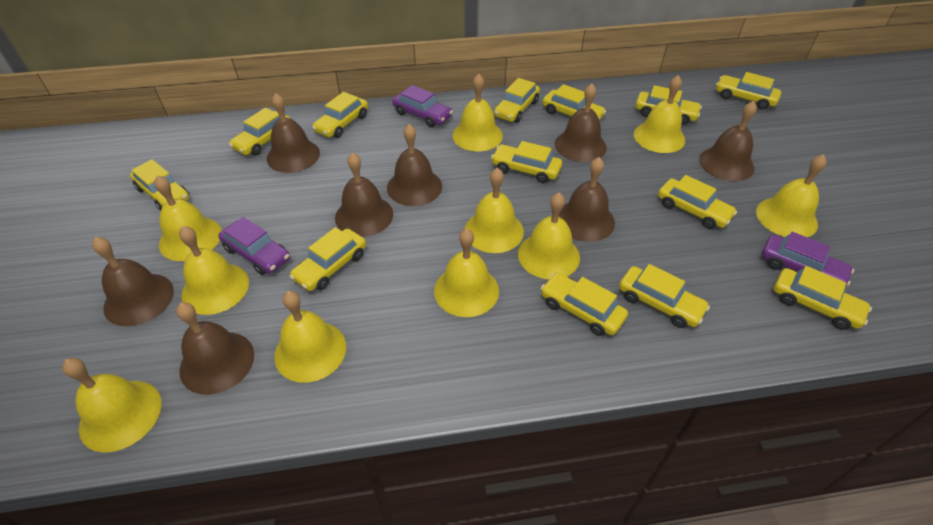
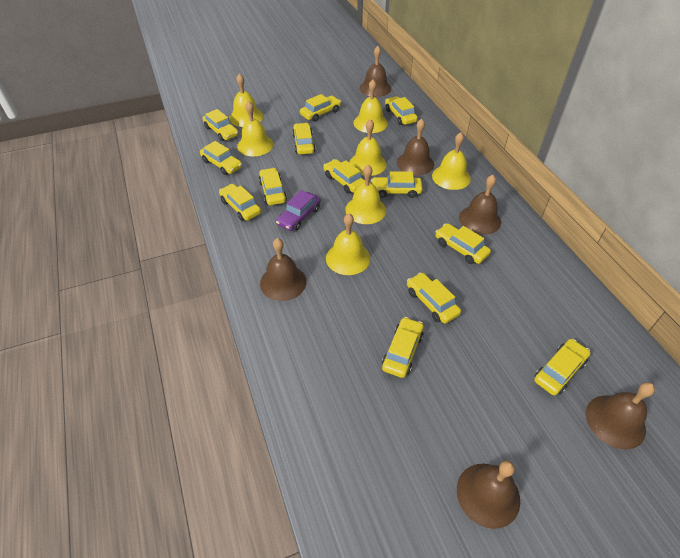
brown bell: 8 -> 6
purple car: 3 -> 1
yellow bell: 10 -> 7

